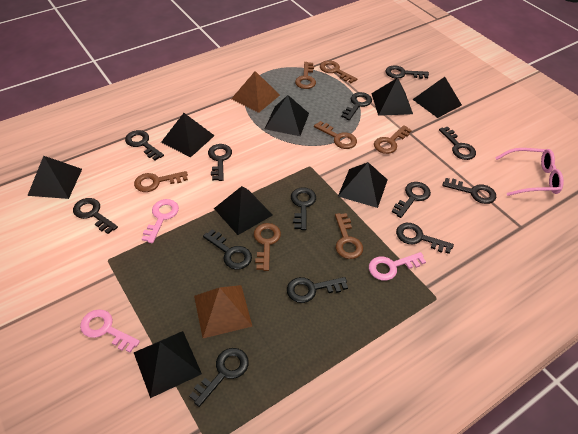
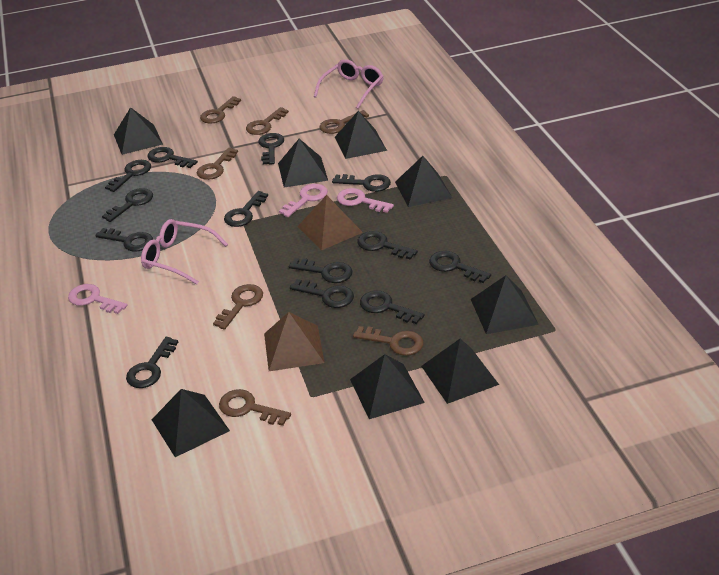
pink glasses: 1 -> 2

